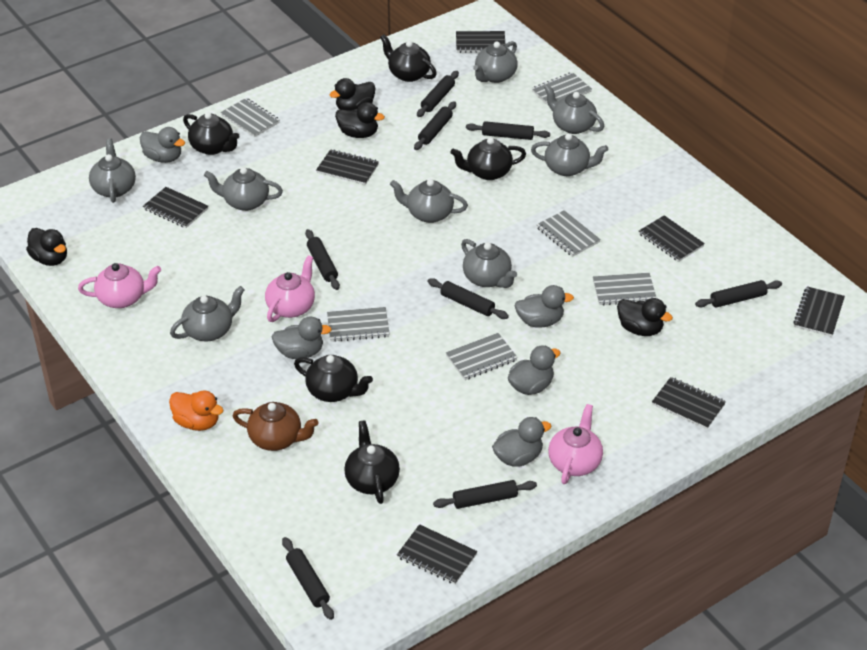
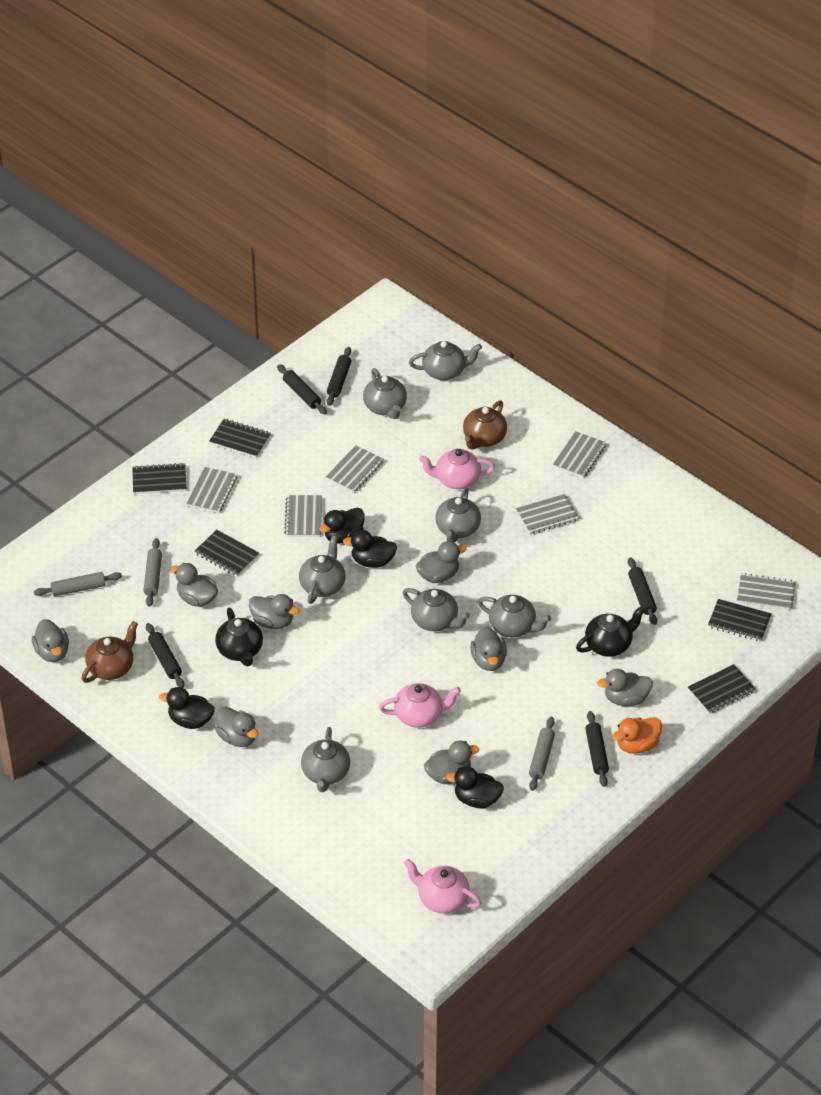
black notebook: 7 -> 5
black rolling pin: 8 -> 5
black teapot: 5 -> 2
brown teapot: 1 -> 2
grey duck: 5 -> 8
grey rolling pin: 0 -> 3
grey teapot: 8 -> 7

